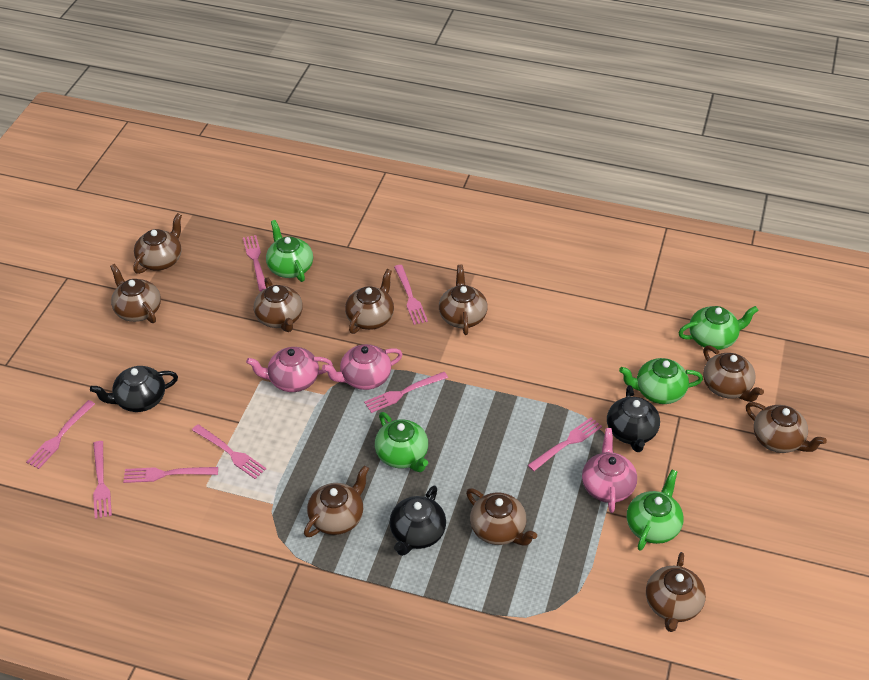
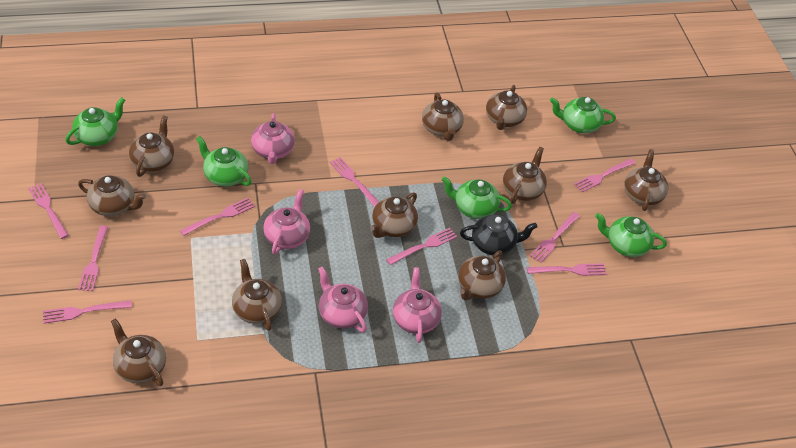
black teapot: 3 -> 1
pink fork: 8 -> 9
pink teapot: 3 -> 4

